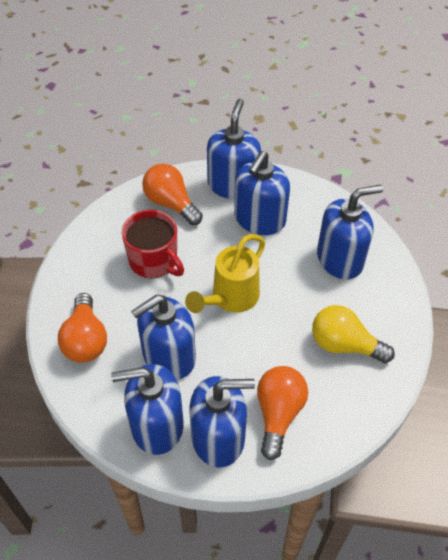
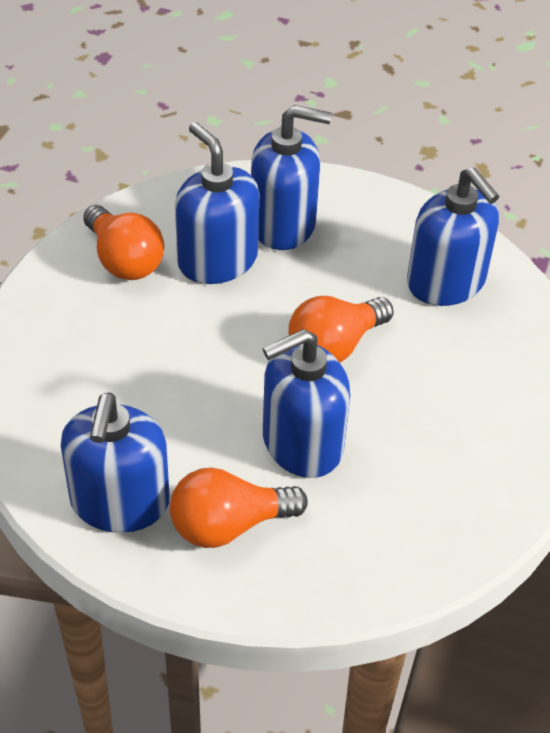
blue soap dispenser: 6 -> 5
red mug: 1 -> 0
yellow light bulb: 1 -> 0
yellow watering can: 1 -> 0

